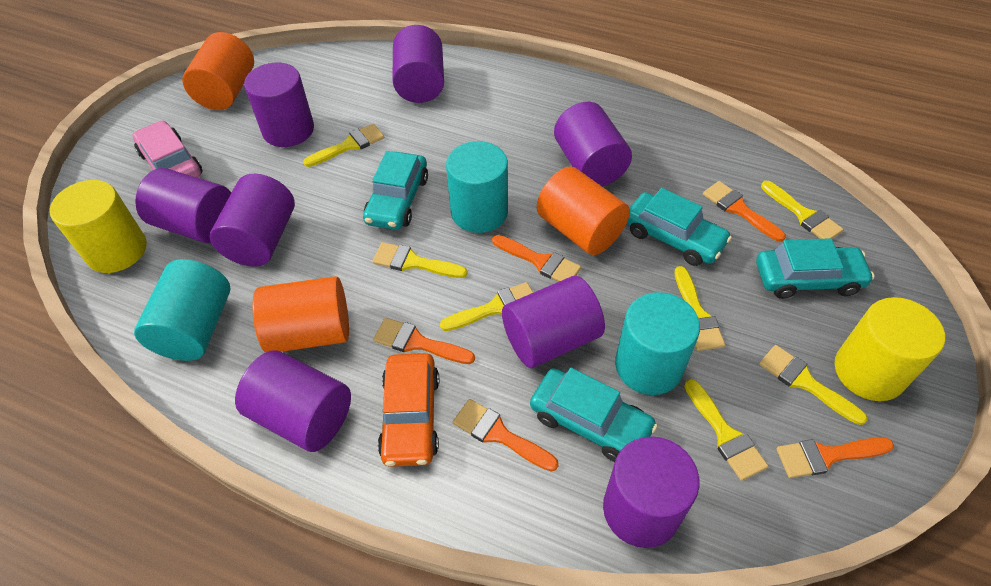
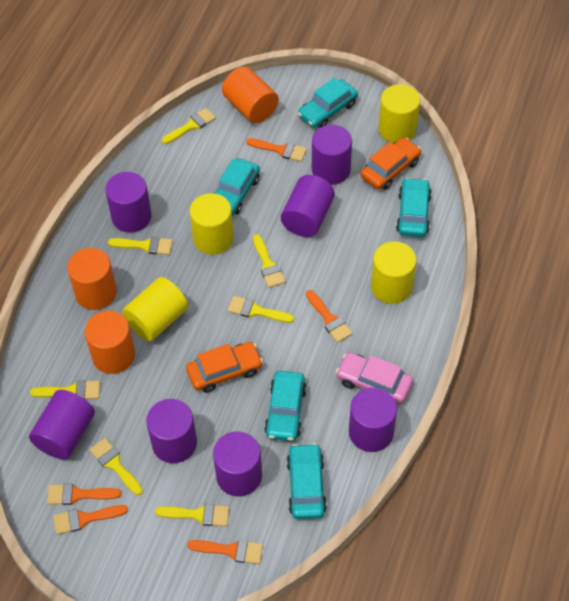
orange car: 1 -> 2
purple cylinder: 8 -> 7
turquoise car: 4 -> 5
turquoise cylinder: 3 -> 0
yellow cylinder: 2 -> 4

